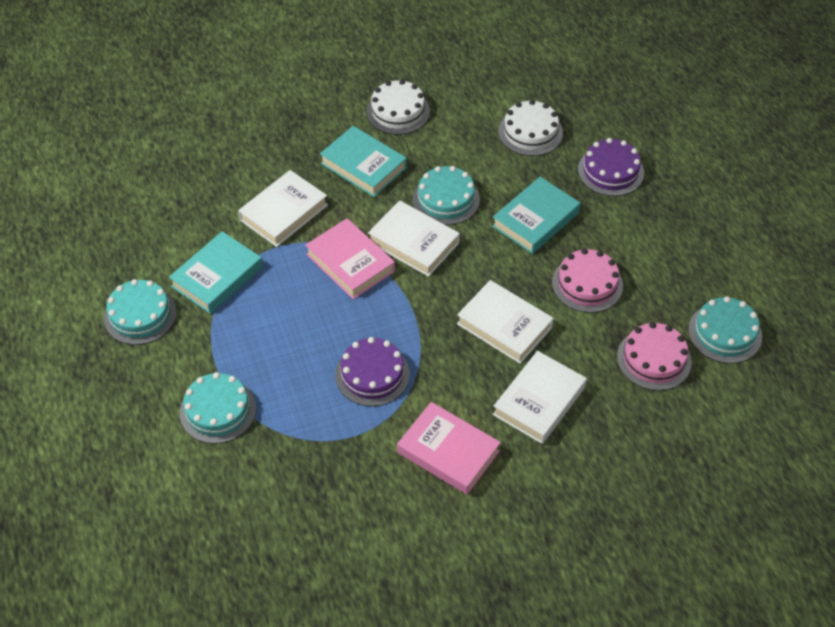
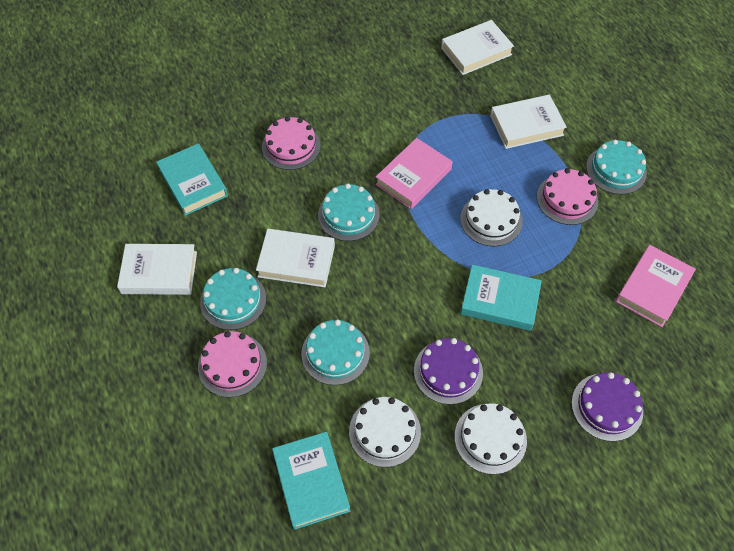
pink cake: 2 -> 3
white cake: 2 -> 3

